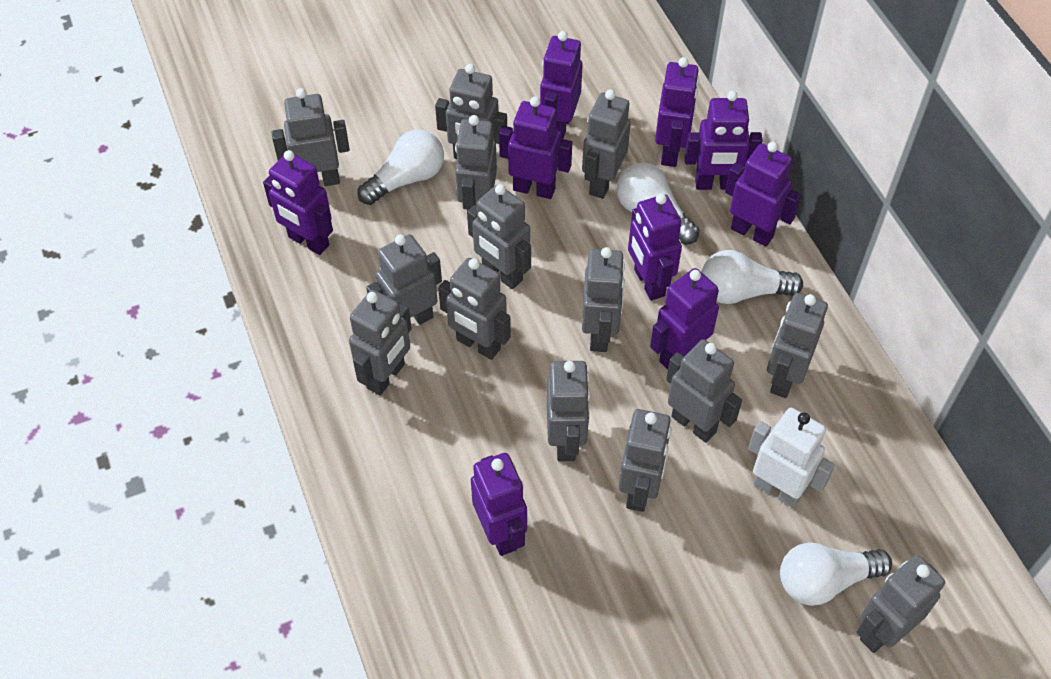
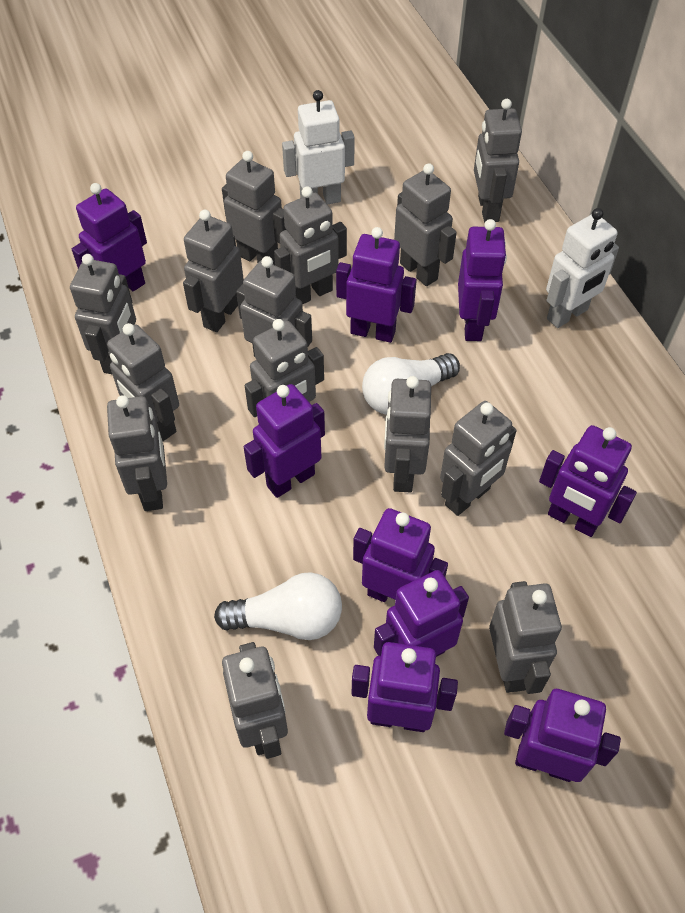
white light bulb: 4 -> 2
white robot: 1 -> 2

